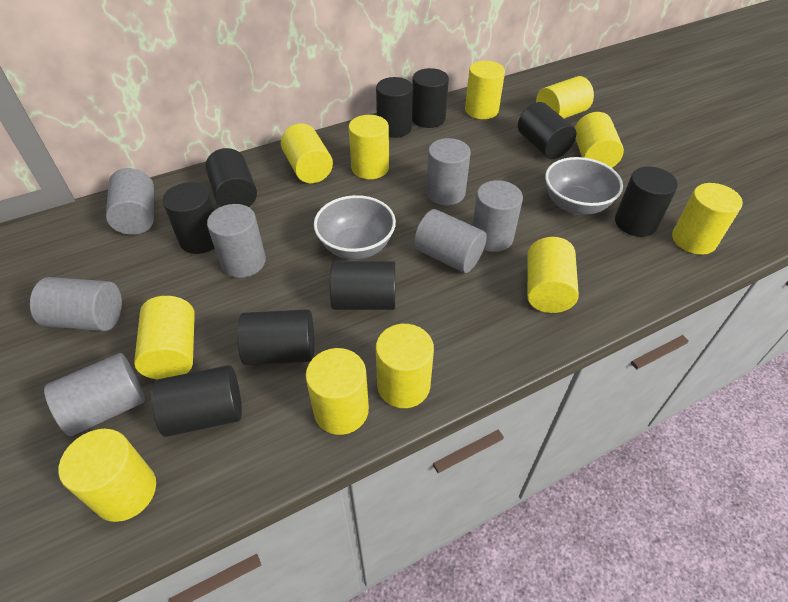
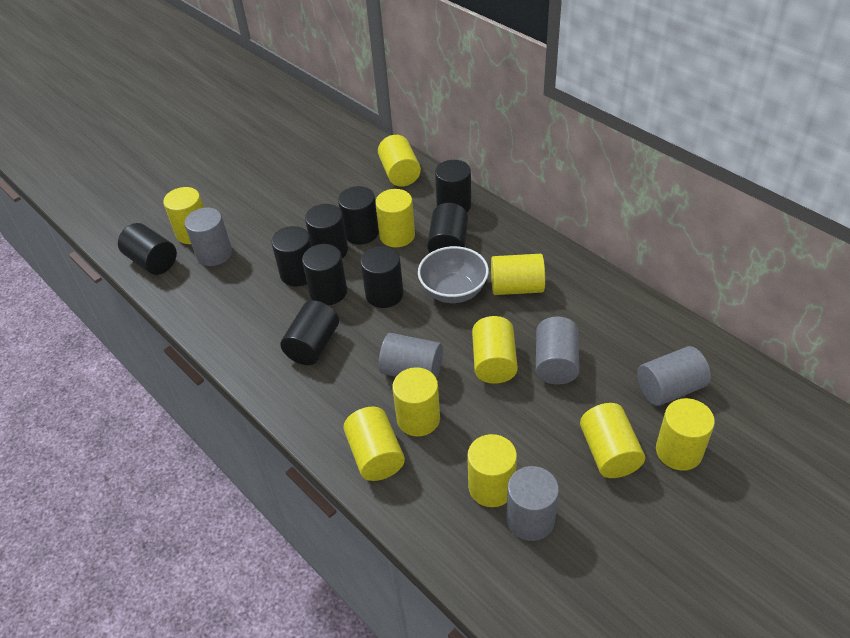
grey bowl: 2 -> 1
grey cylinder: 7 -> 5
yellow cylinder: 11 -> 10

